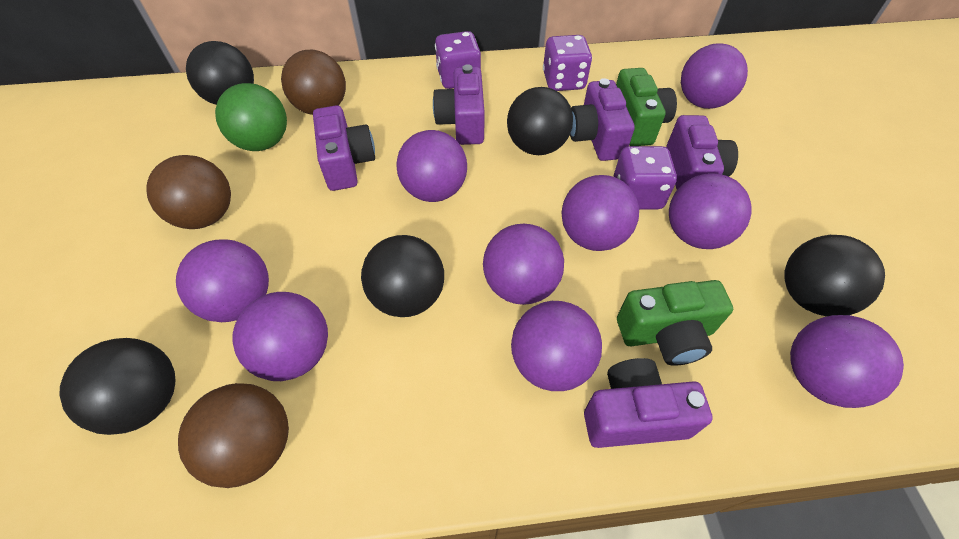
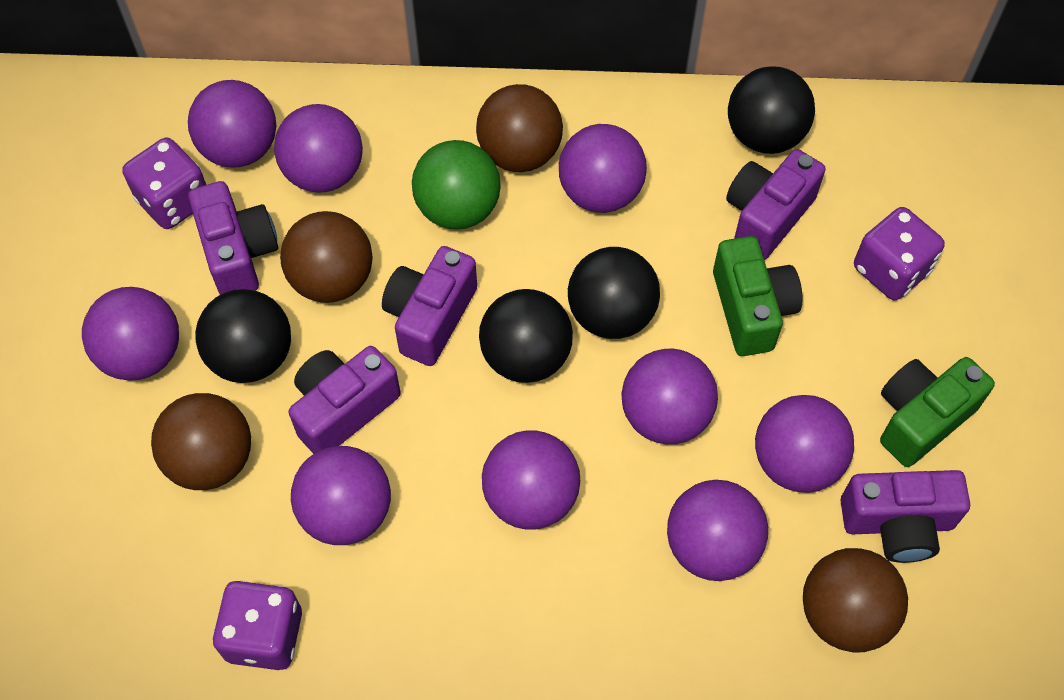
black ball: 5 -> 4
brown ball: 3 -> 4

